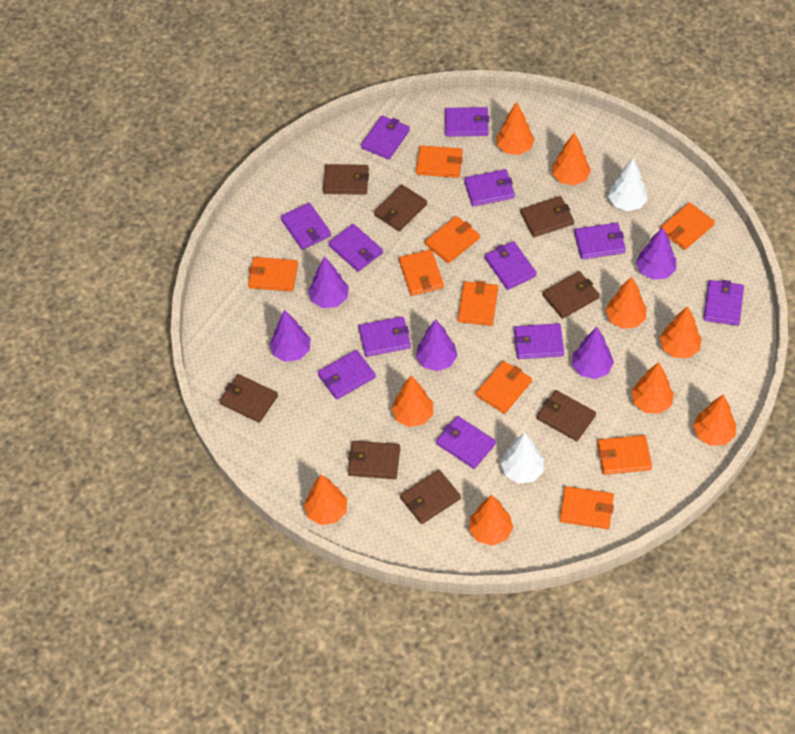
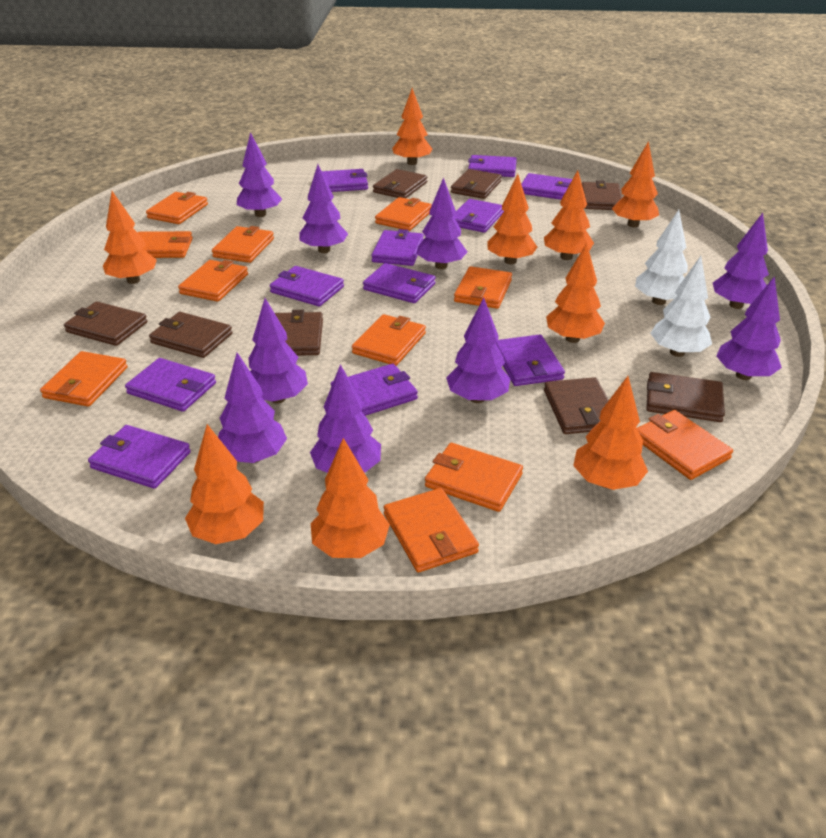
orange wallet: 9 -> 11
purple tree: 5 -> 9
purple wallet: 12 -> 11

